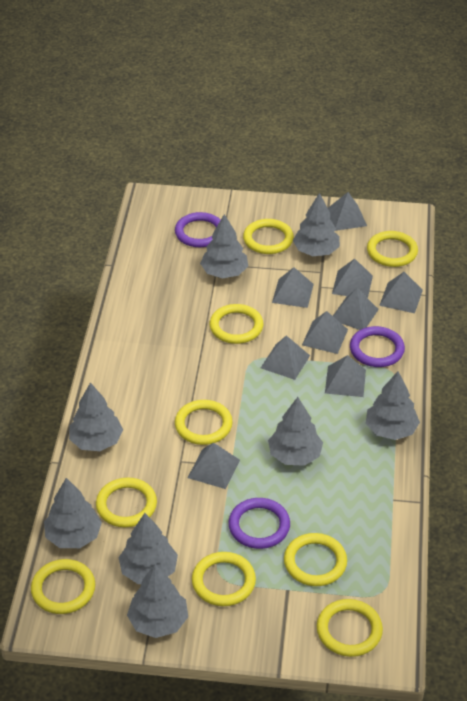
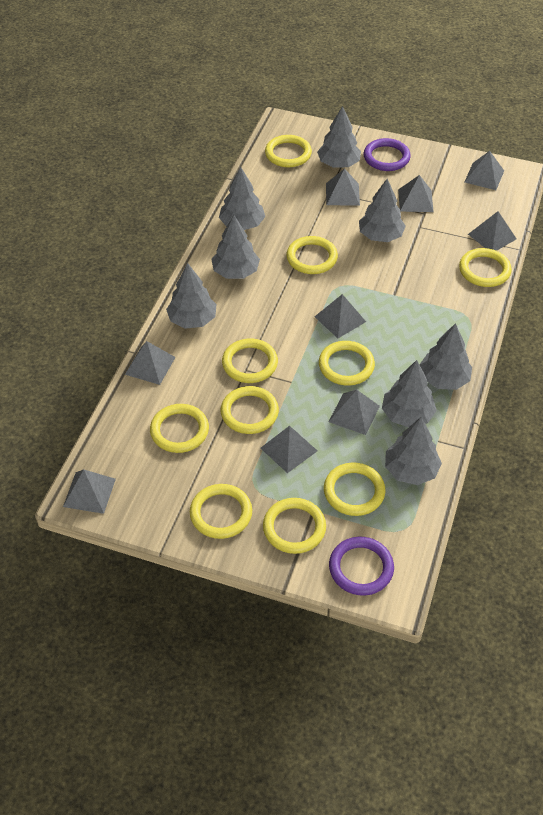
purple ring: 3 -> 2
yellow ring: 9 -> 10

